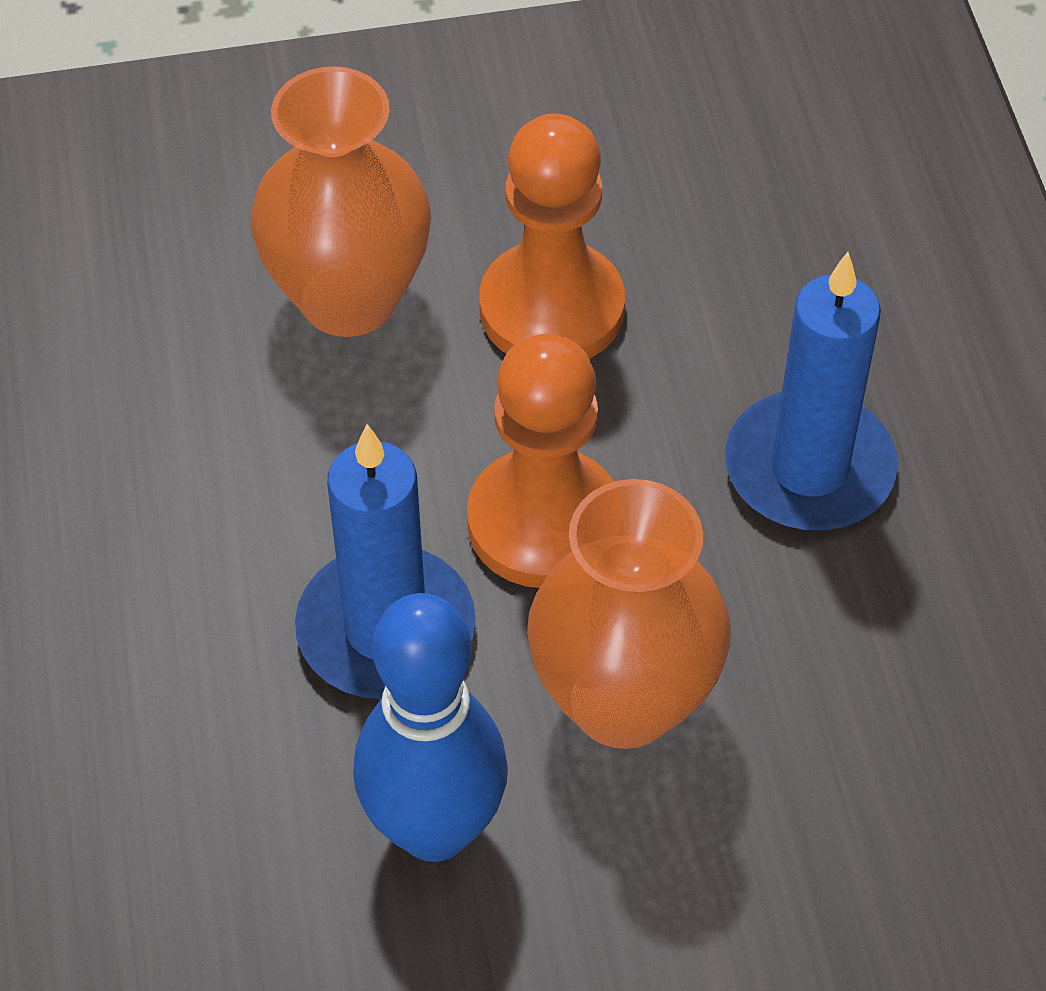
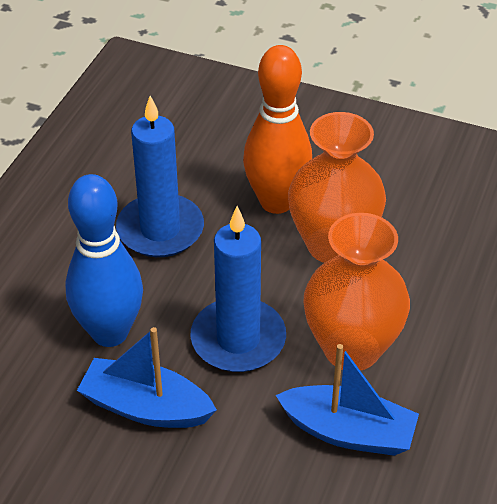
blue boat: 0 -> 2
orange bowling pin: 0 -> 1
orange pawn: 2 -> 0

